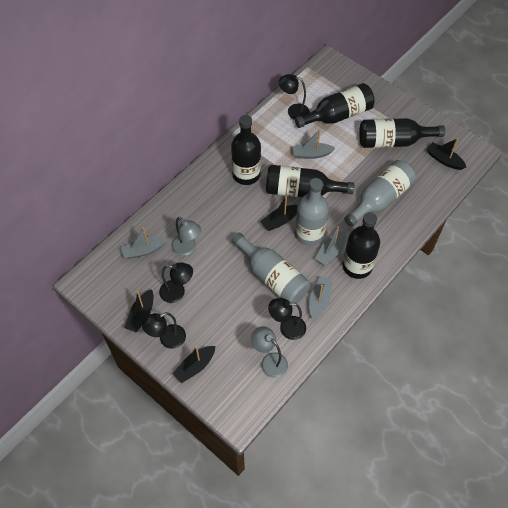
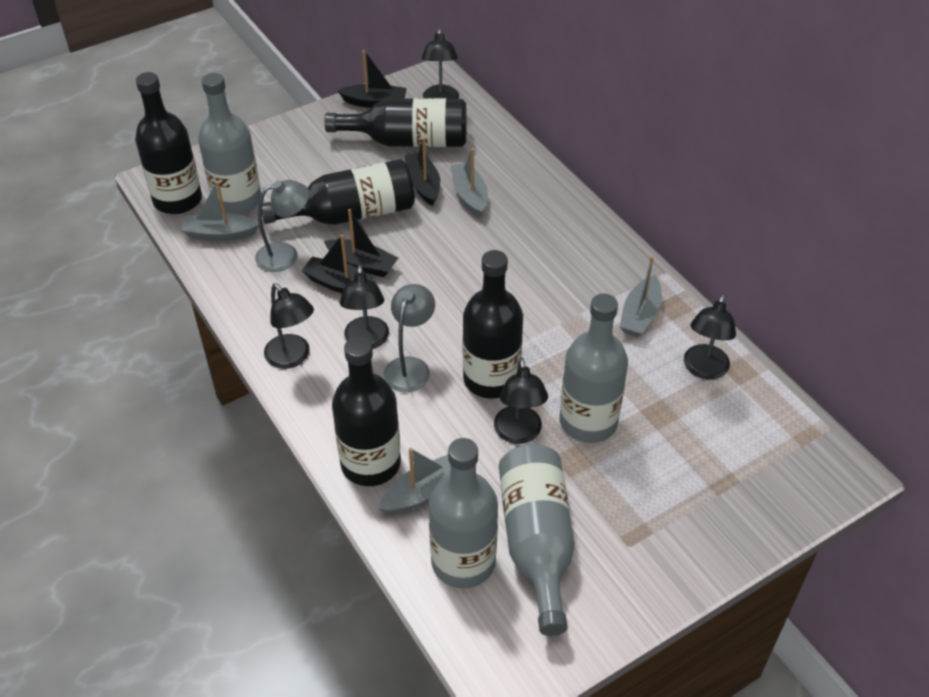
black lamp: 4 -> 5
grey bottle: 3 -> 4

